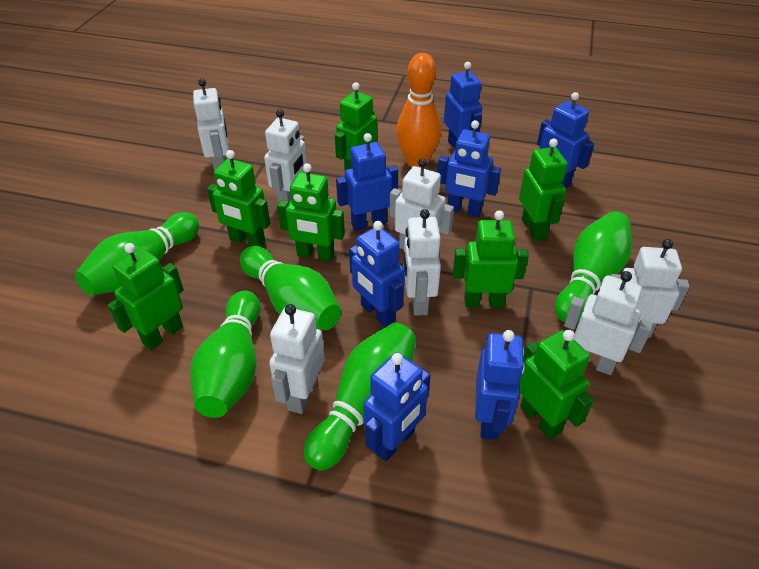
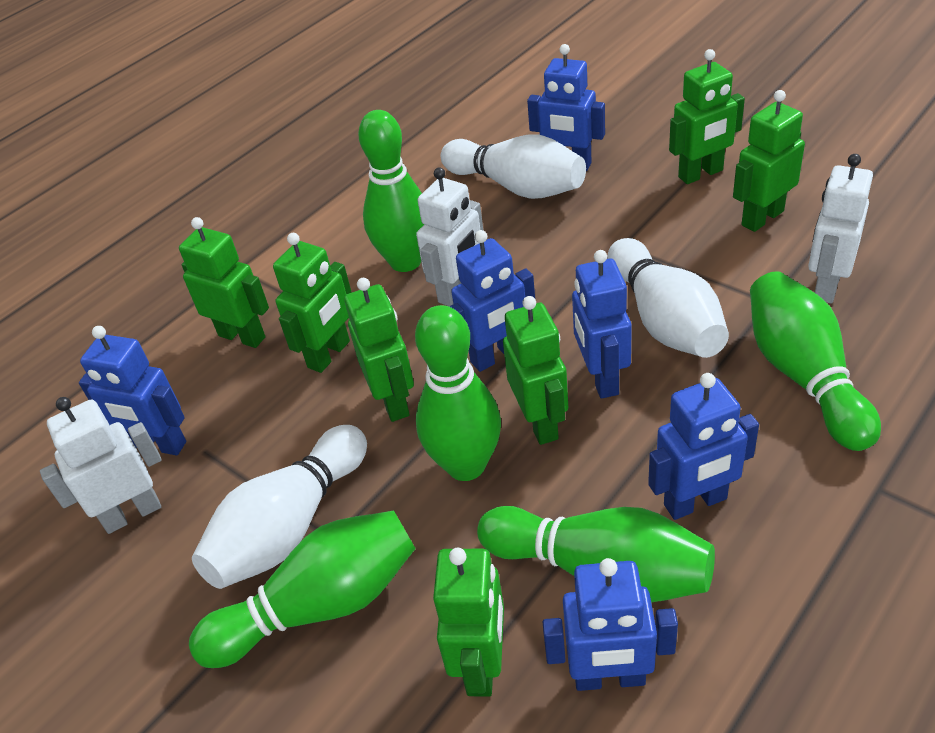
blue robot: 7 -> 6
orange bowling pin: 1 -> 0
white bowling pin: 0 -> 3
white robot: 7 -> 3

